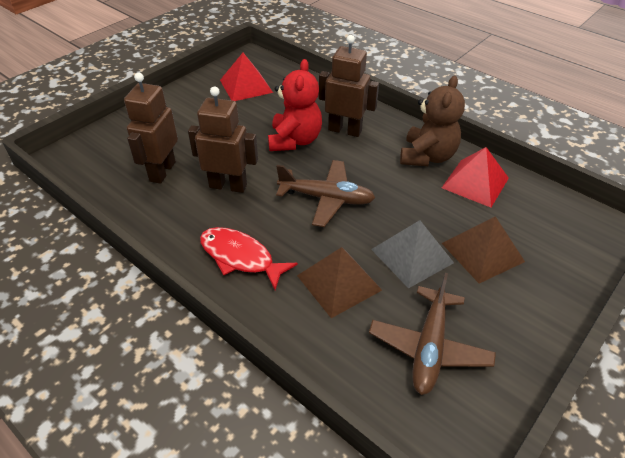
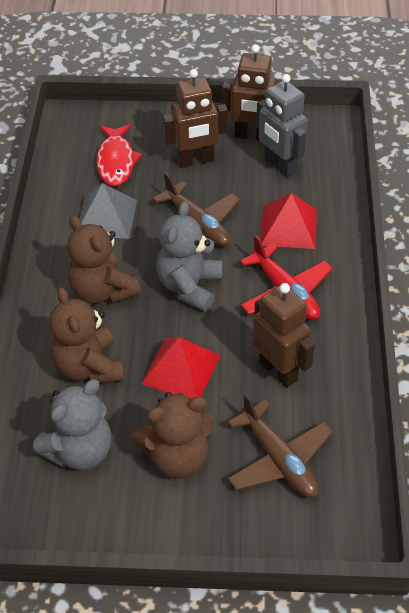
brown pyramid: 2 -> 0
brown teddy bear: 1 -> 3
grey robot: 0 -> 1
grey teddy bear: 0 -> 2
red plane: 0 -> 1
red teddy bear: 1 -> 0

